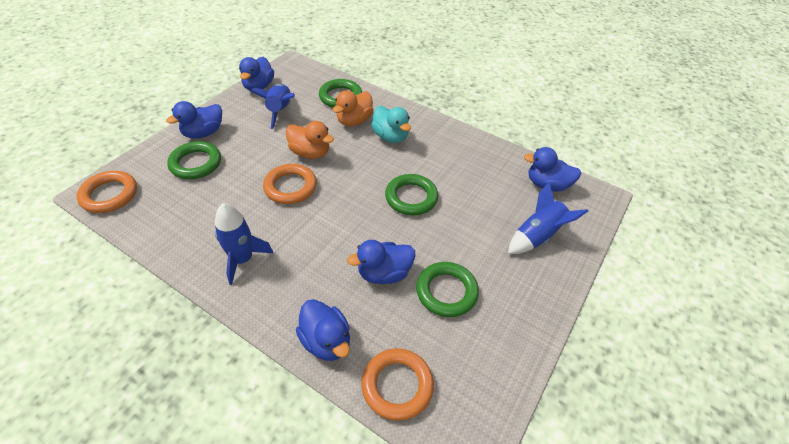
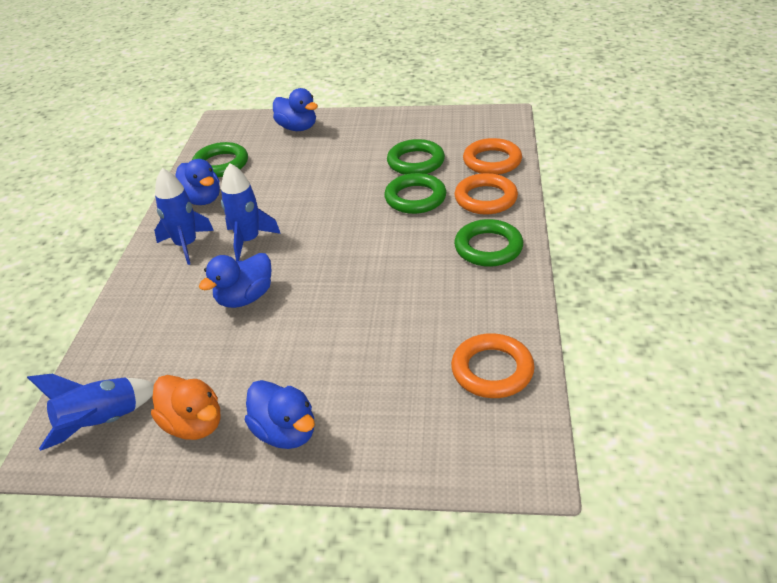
blue duck: 5 -> 4
orange duck: 2 -> 1
turquoise duck: 1 -> 0

